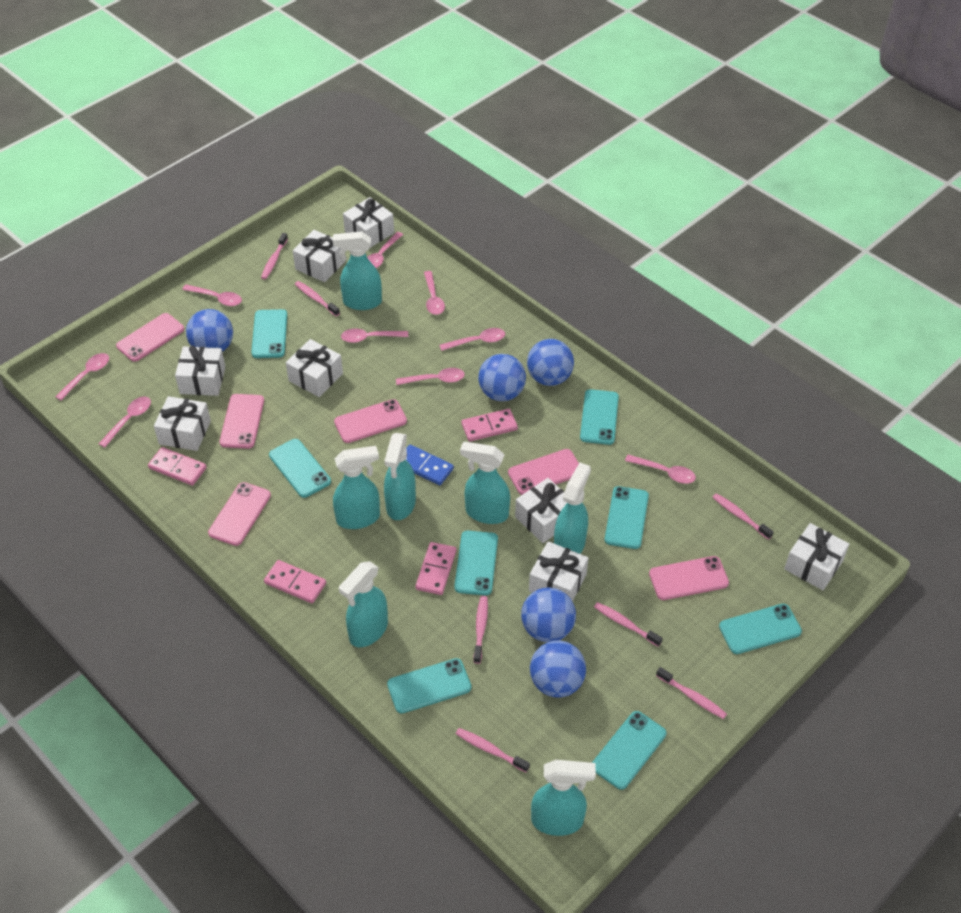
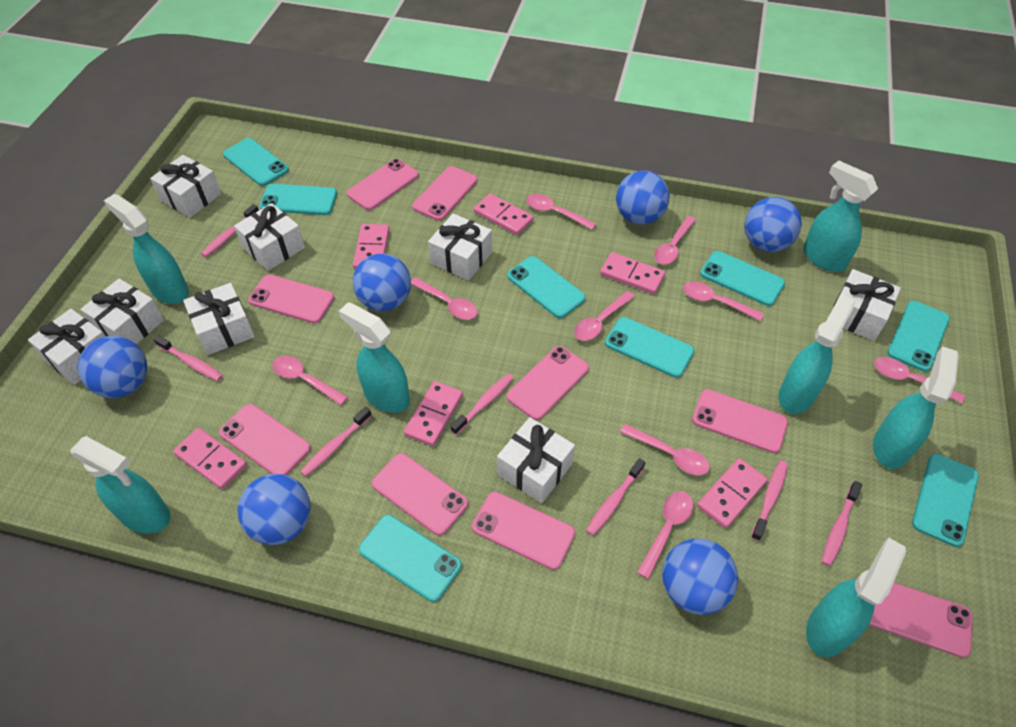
blue ball: 5 -> 6
blue domino: 1 -> 0
pink domino: 4 -> 6
pink phone: 6 -> 9

